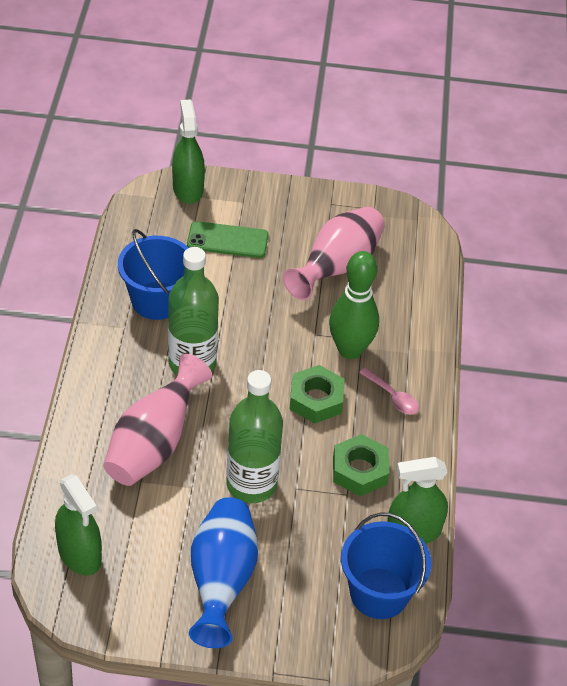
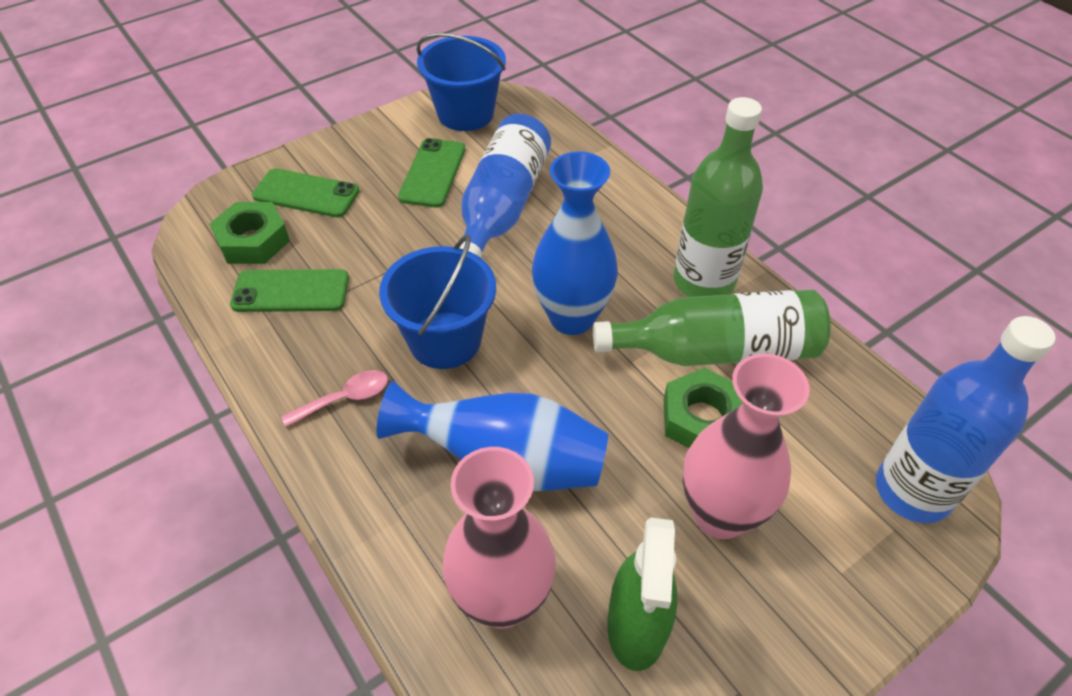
blue bottle: 0 -> 2
blue vase: 1 -> 2
green bowling pin: 1 -> 0
green phone: 1 -> 3
green spray bottle: 3 -> 1

